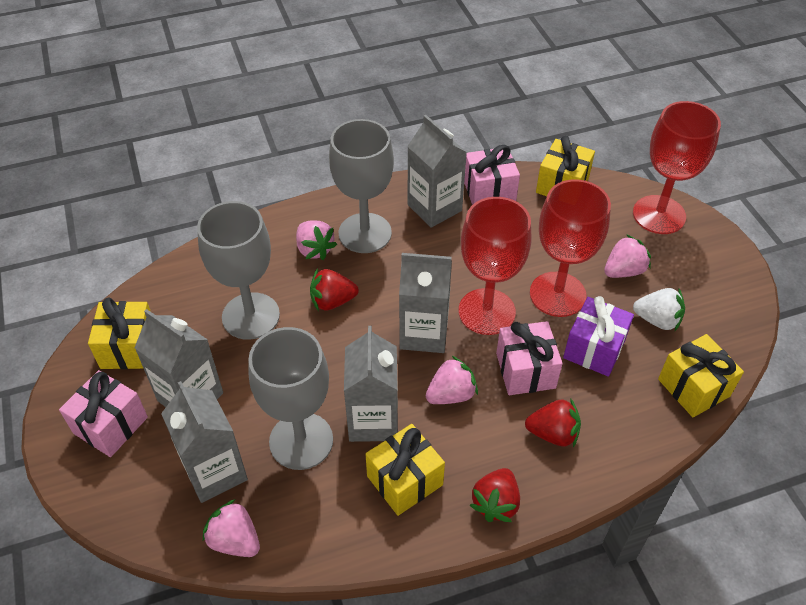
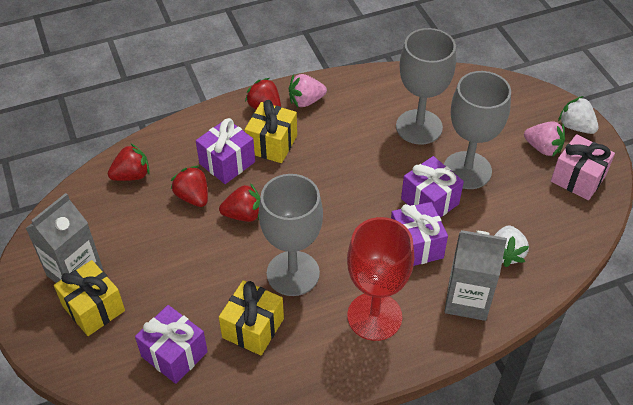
grey carton: 5 -> 2
pink gift: 3 -> 1
pink strawberry: 4 -> 2
purple gift: 1 -> 4
red goblet: 3 -> 1
red strawberry: 3 -> 4
white strawberry: 1 -> 2
yellow gift: 4 -> 3

